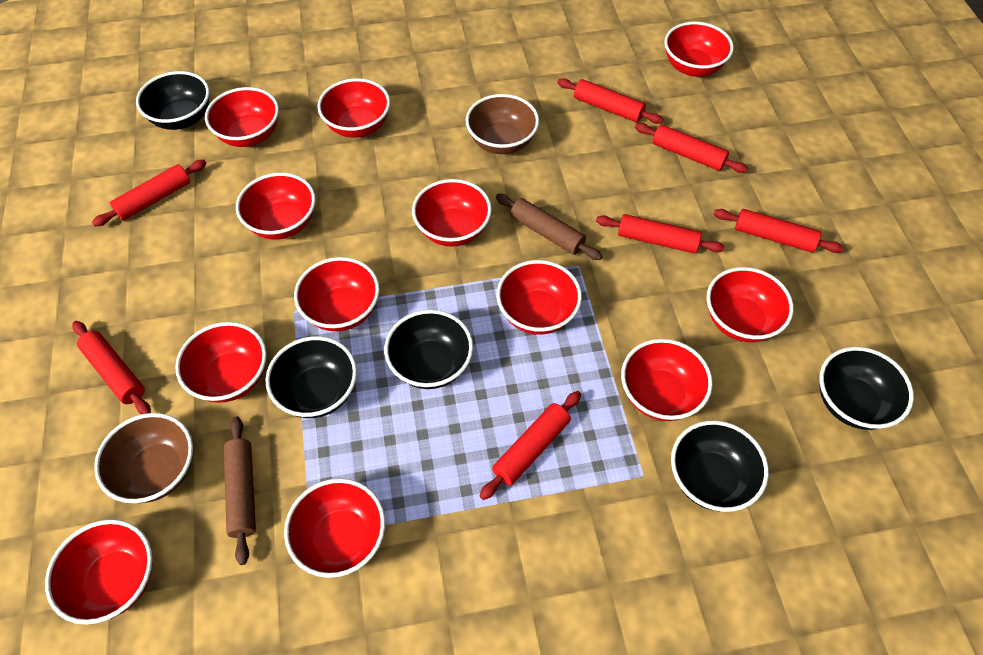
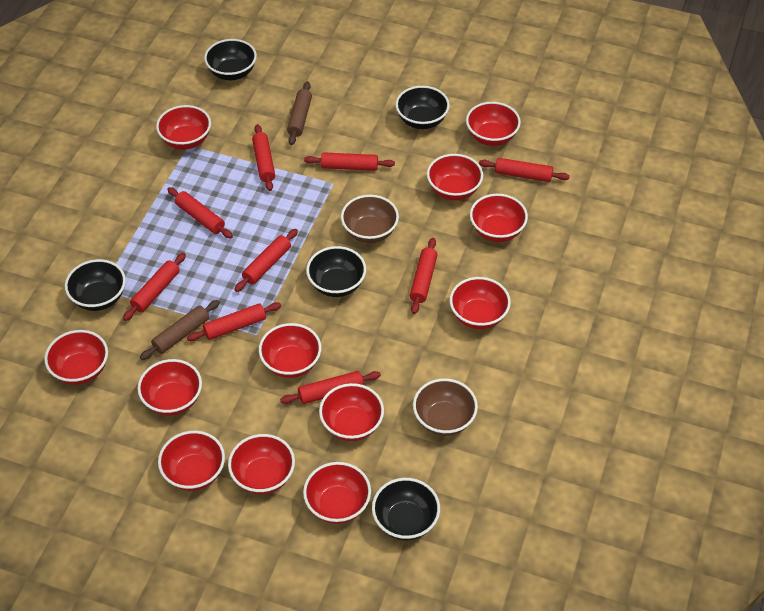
red rolling pin: 7 -> 9

